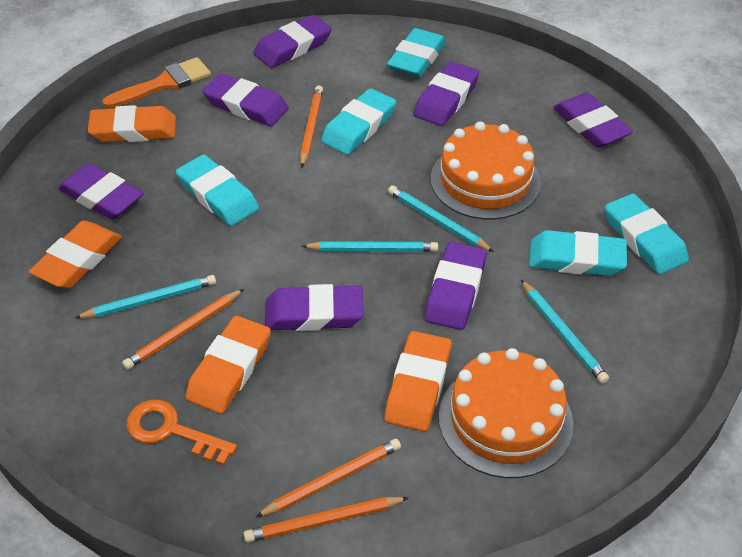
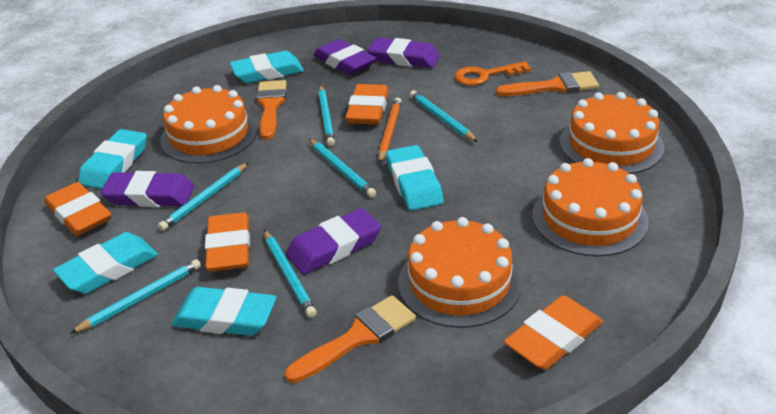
orange brush: 1 -> 3
orange cake: 2 -> 4
orange pencil: 4 -> 1
purple eraser: 7 -> 4
turquoise pencil: 4 -> 6

